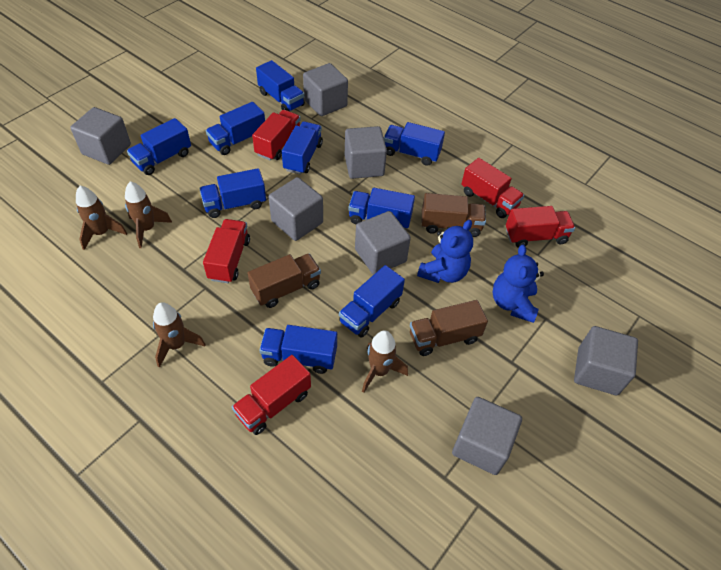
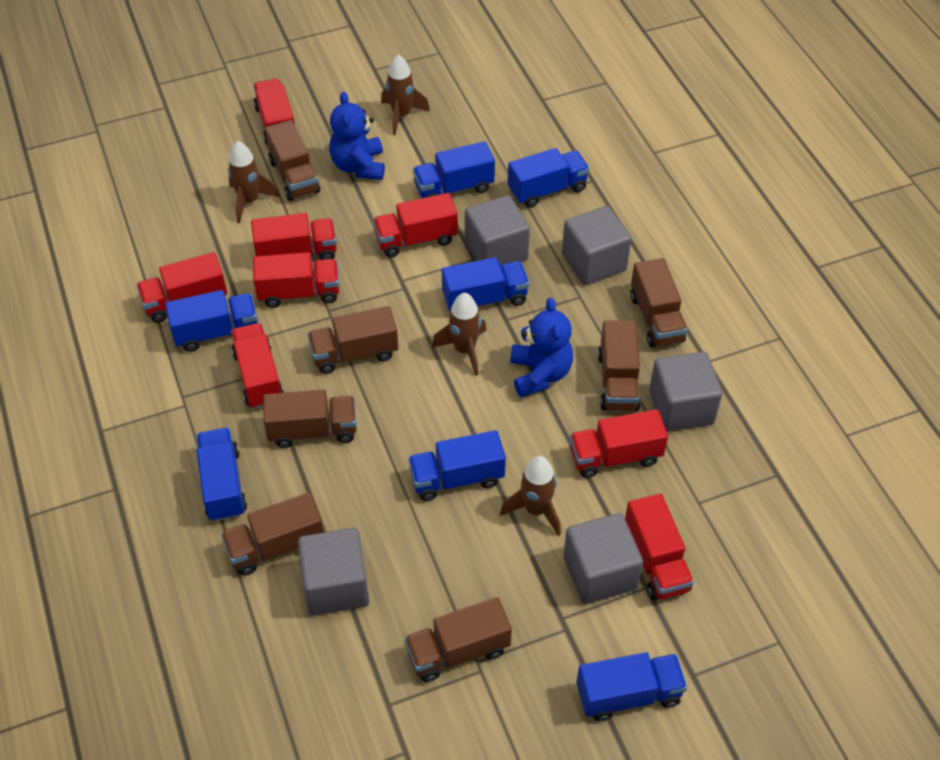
blue truck: 9 -> 7
brown truck: 3 -> 7
grey cube: 7 -> 5
red truck: 5 -> 8

